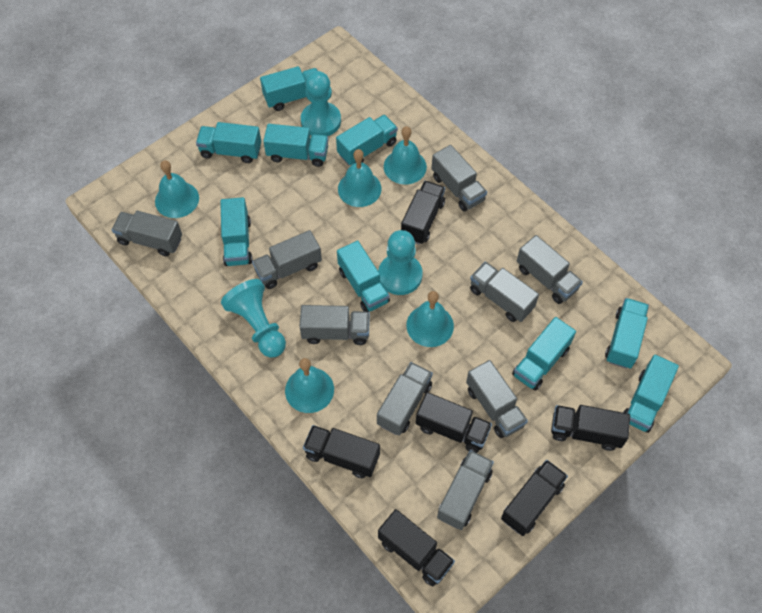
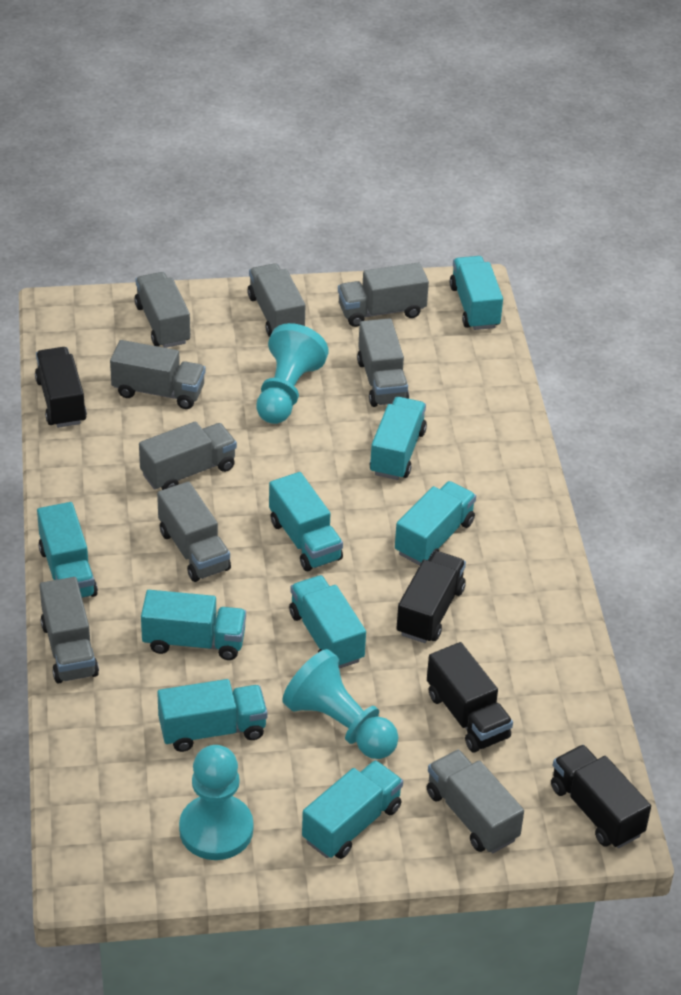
black truck: 6 -> 4
turquoise bell: 5 -> 0

